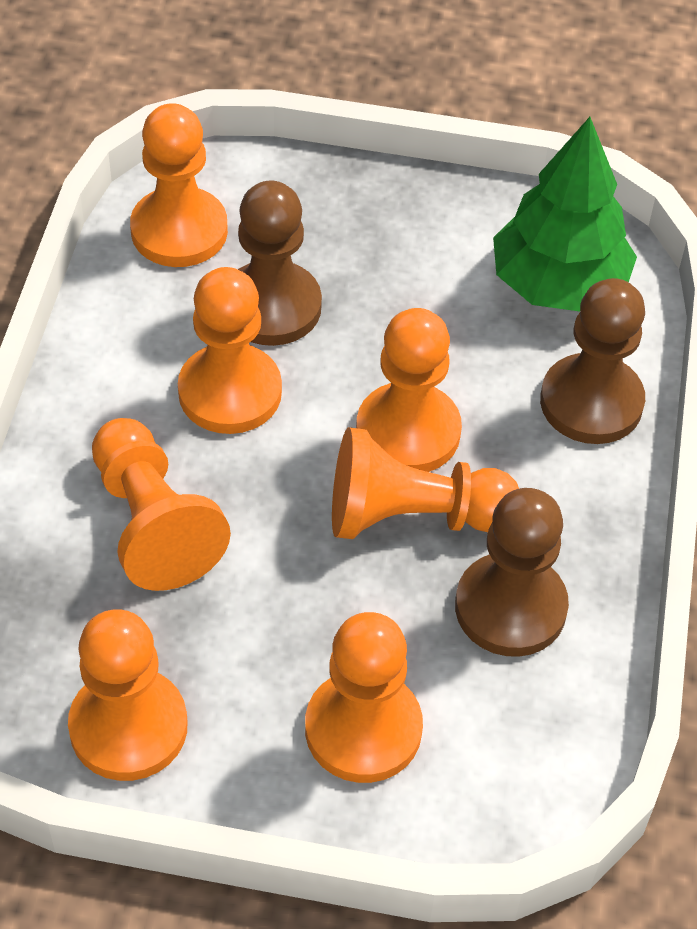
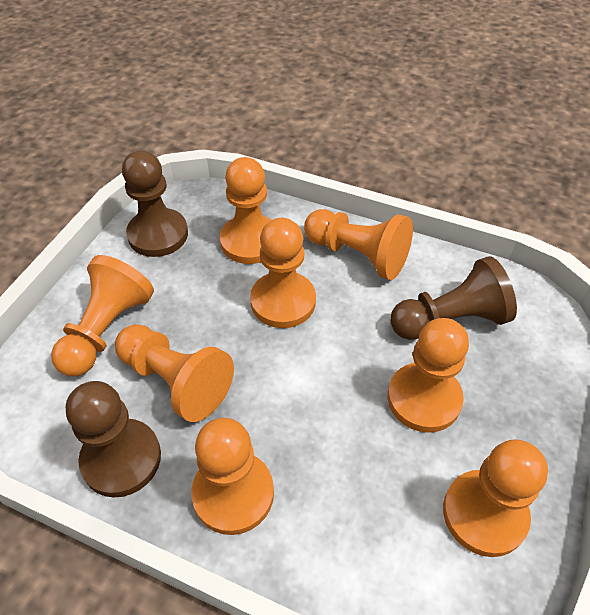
green tree: 1 -> 0
orange pawn: 7 -> 8

